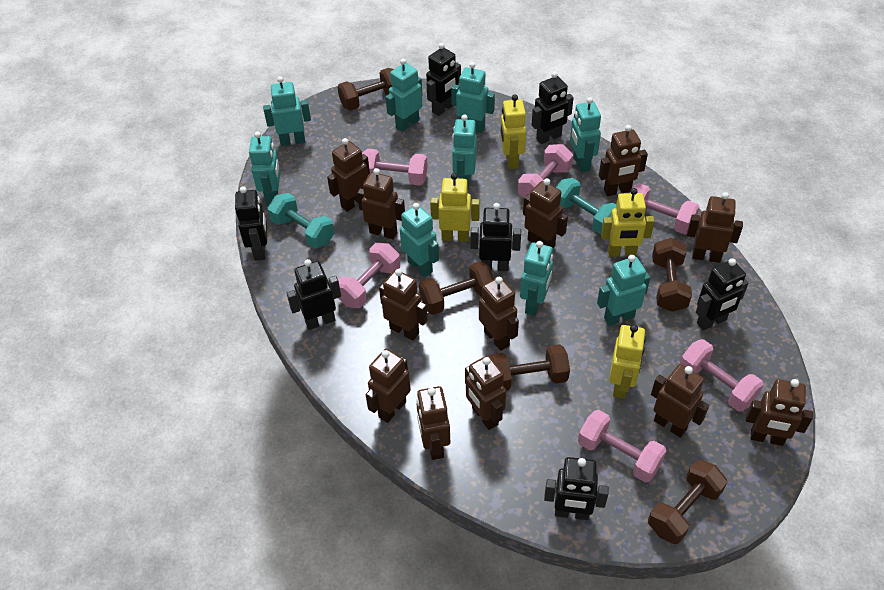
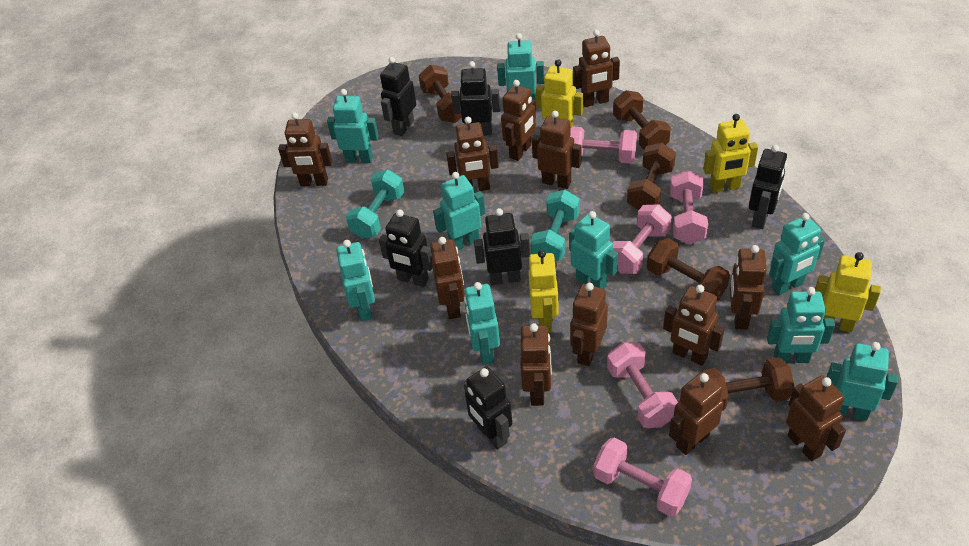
black robot: 7 -> 6
pink dumbbell: 6 -> 5

